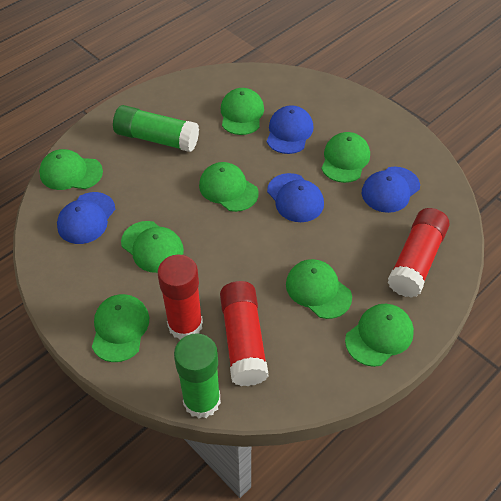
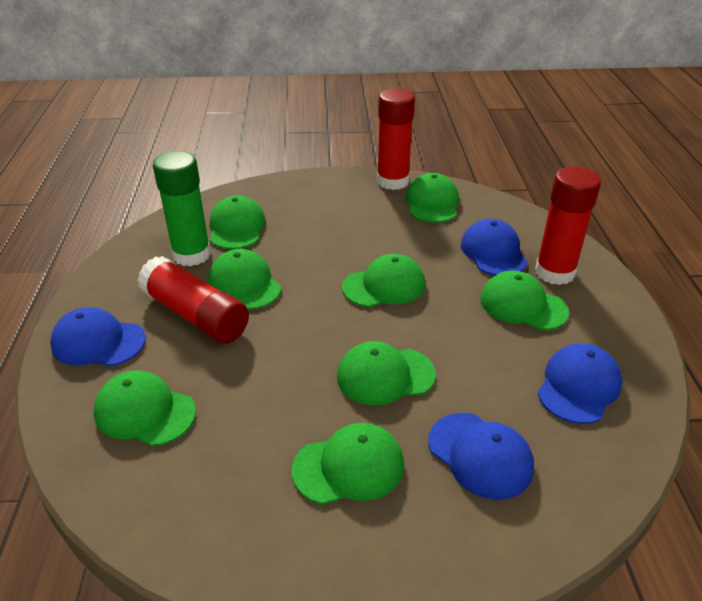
green glue stick: 2 -> 1

